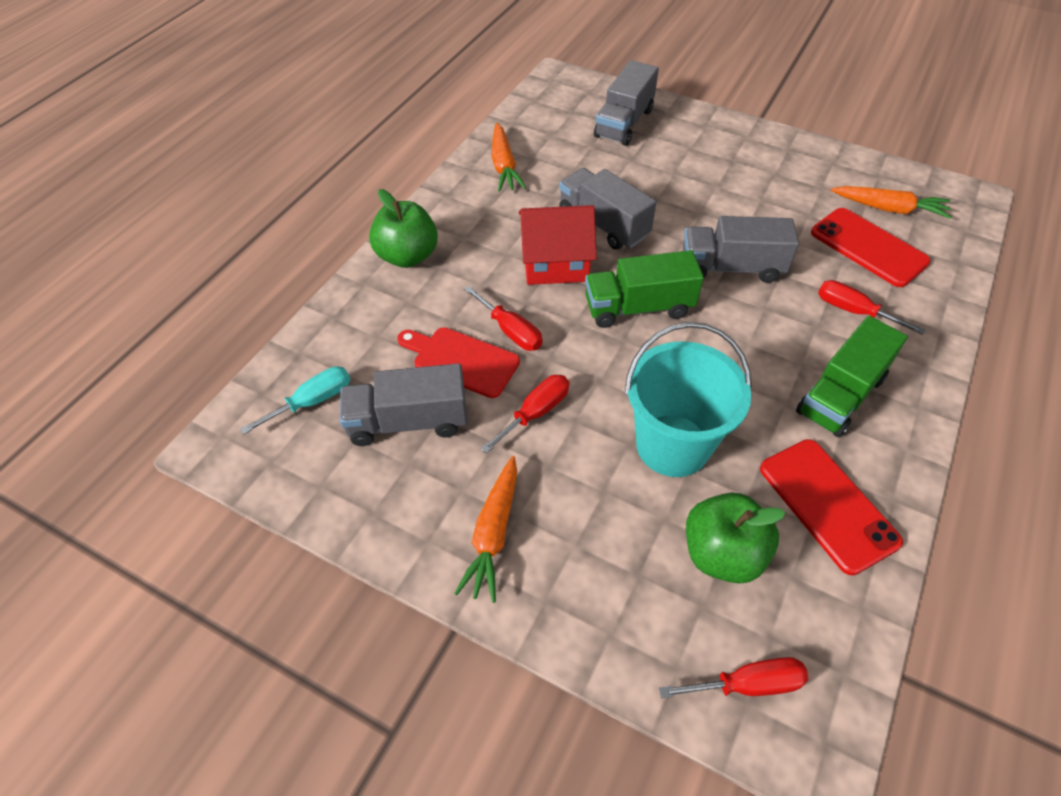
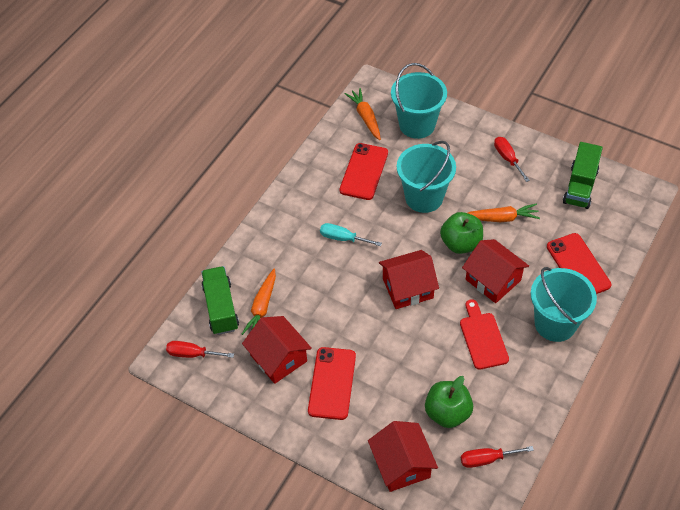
grey truck: 4 -> 0
red house: 1 -> 4
red phone: 2 -> 3
red screwdriver: 4 -> 3
turquoise bucket: 1 -> 3

